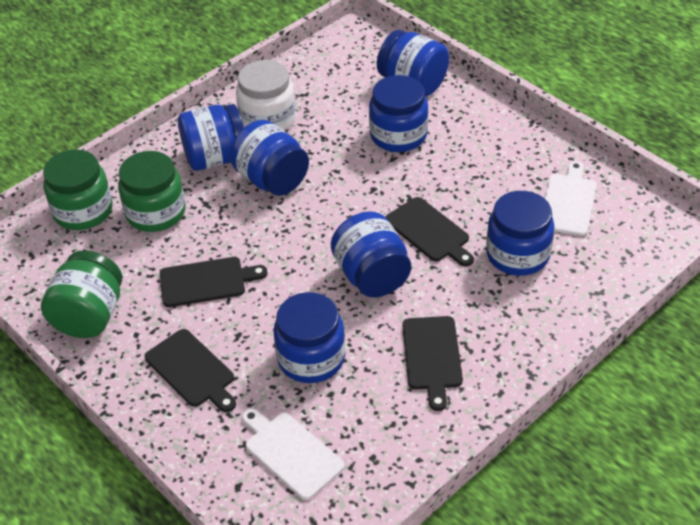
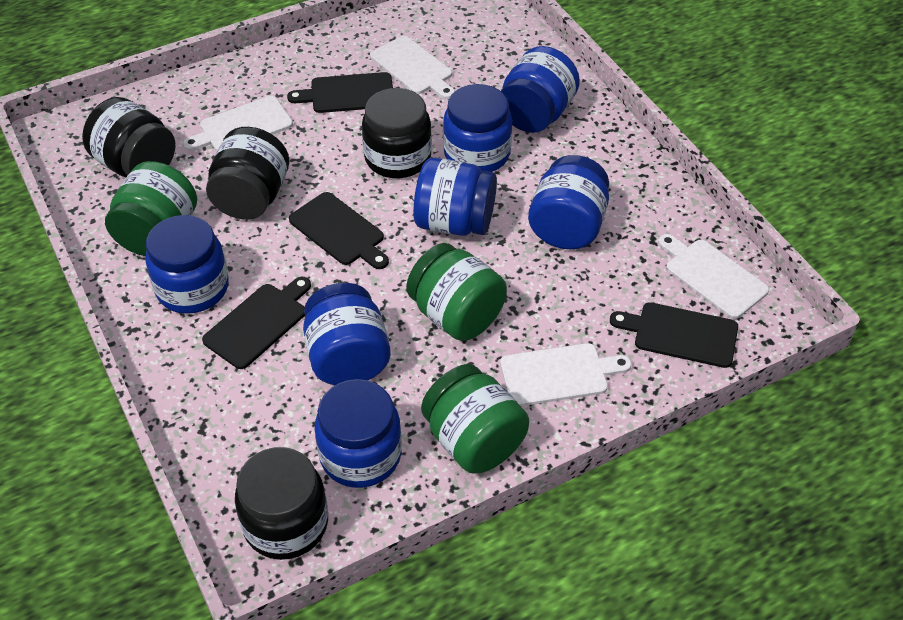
black jar: 0 -> 4
white cutting board: 2 -> 4
white jar: 1 -> 0

